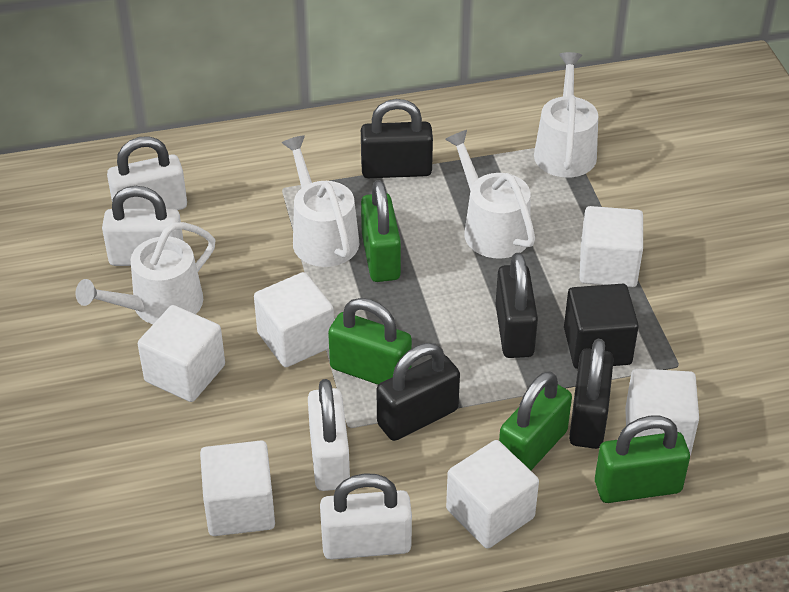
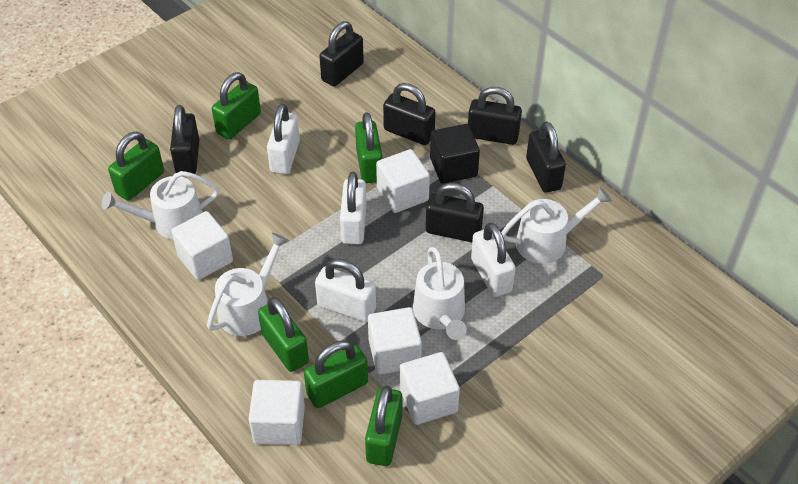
black padlock: 4 -> 6
green padlock: 4 -> 6
white cube: 6 -> 5

